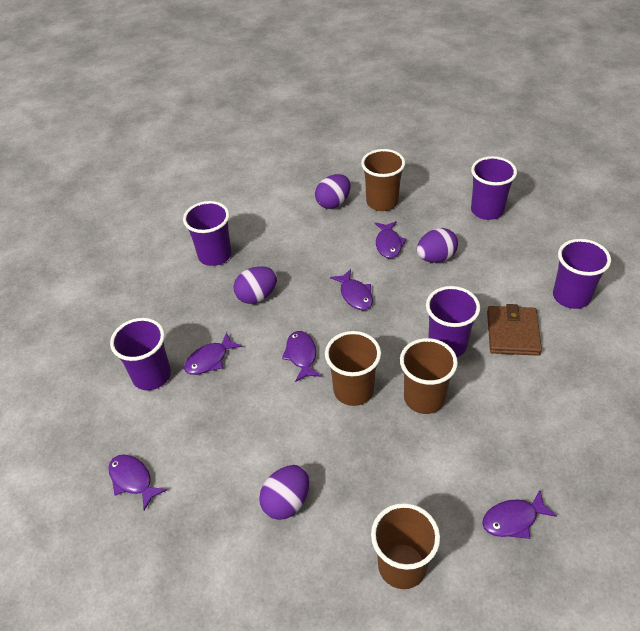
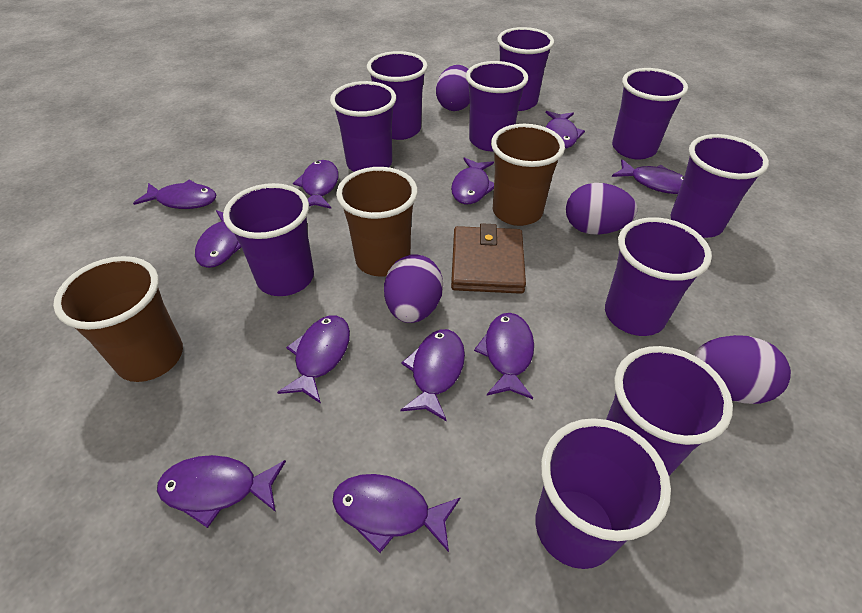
brown cup: 4 -> 3
purple cup: 5 -> 10
purple fish: 6 -> 11

